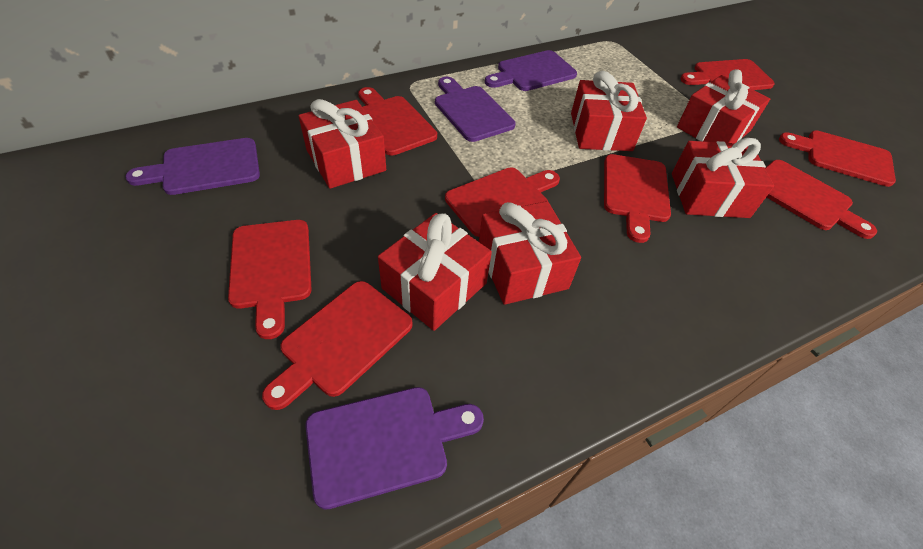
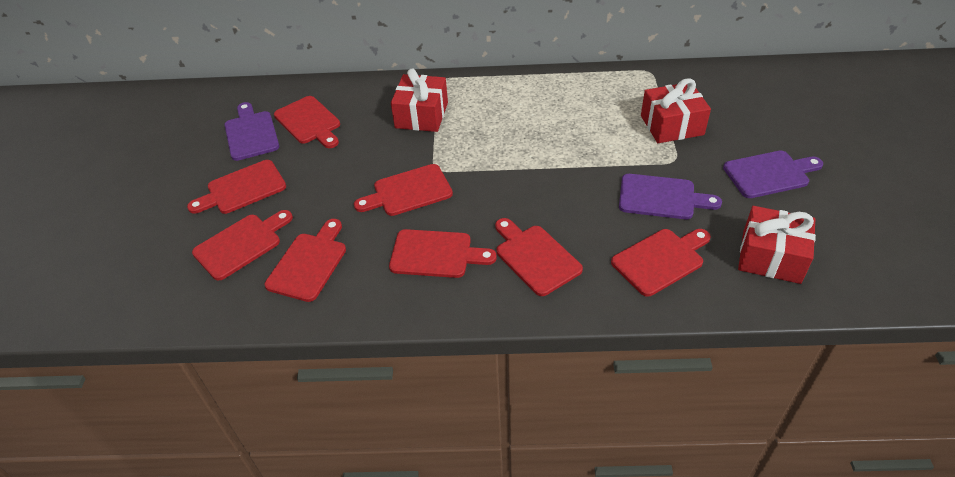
purple cutting board: 4 -> 3
red gift: 6 -> 3

